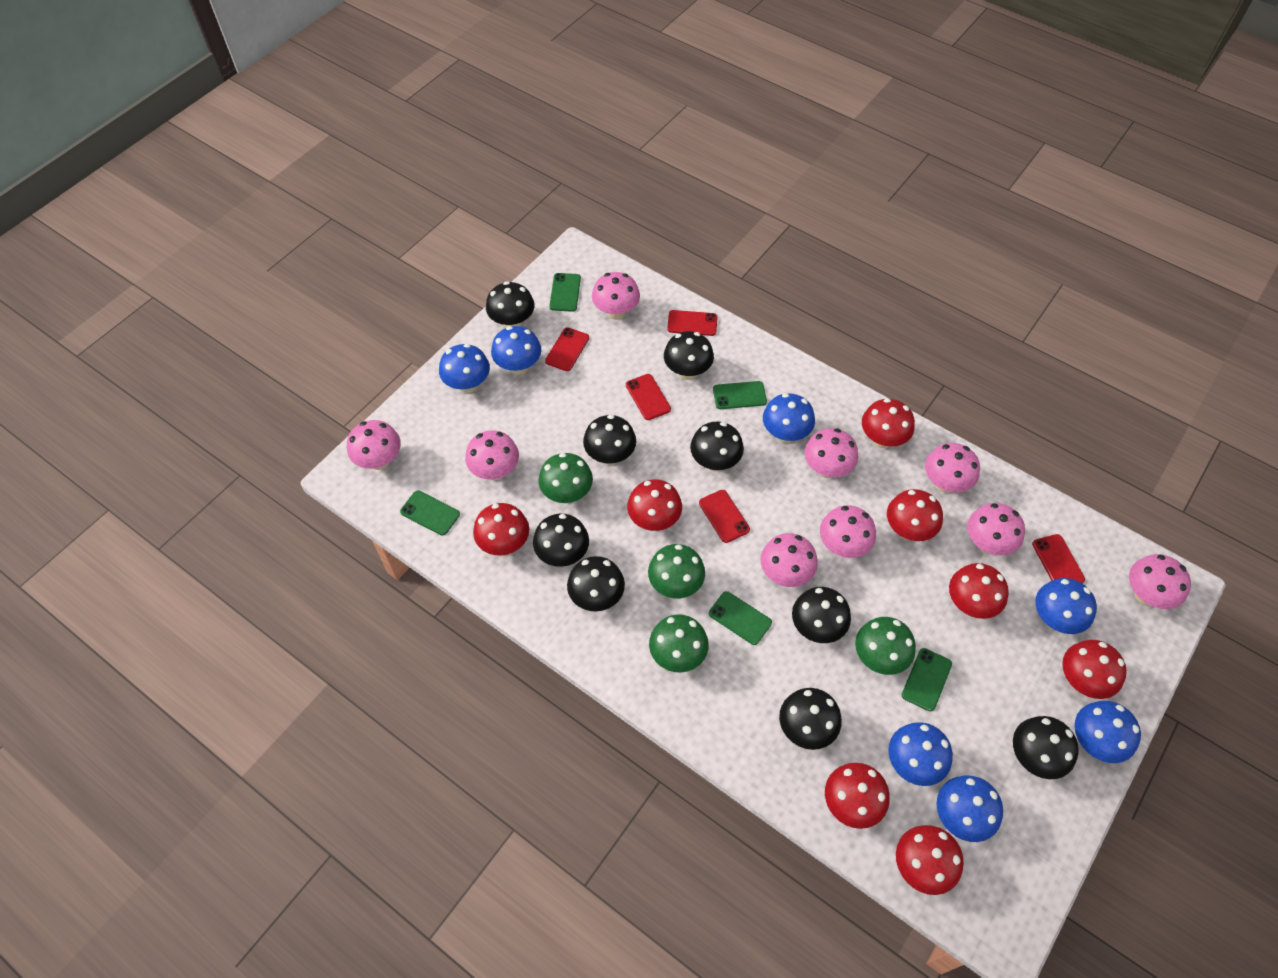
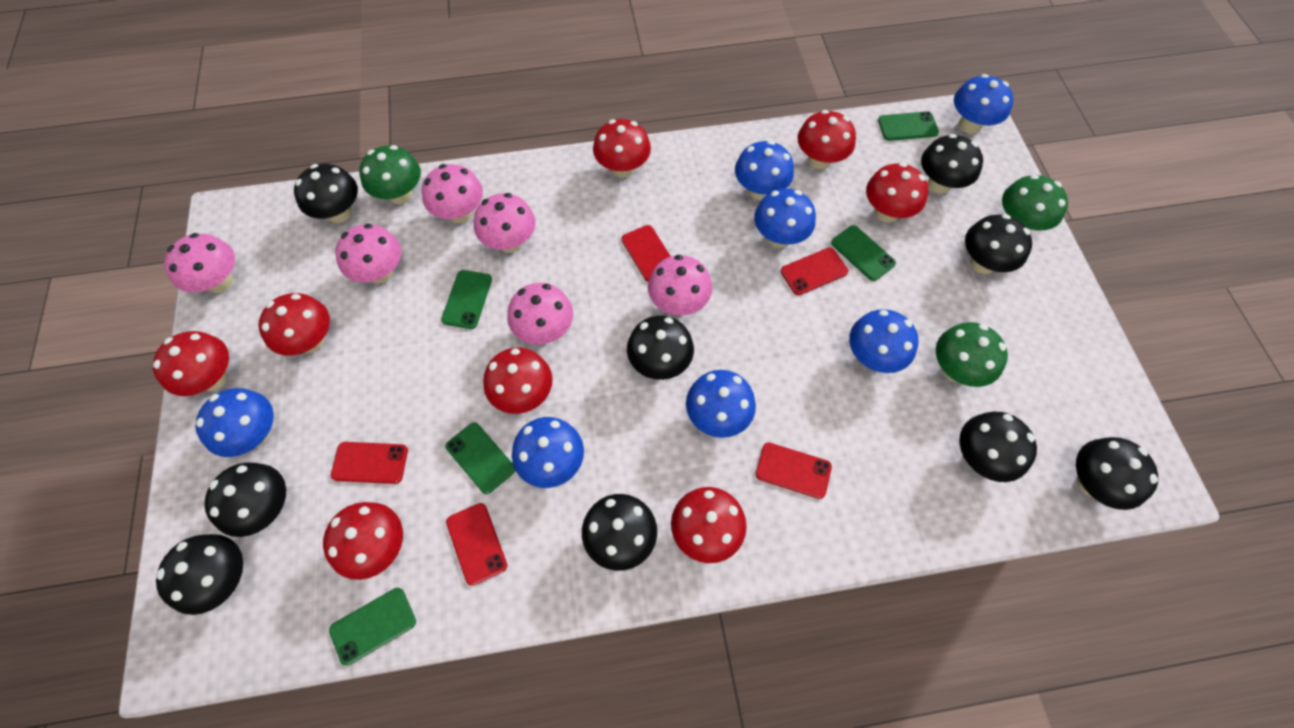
green mushroom: 4 -> 3
pink mushroom: 9 -> 6

